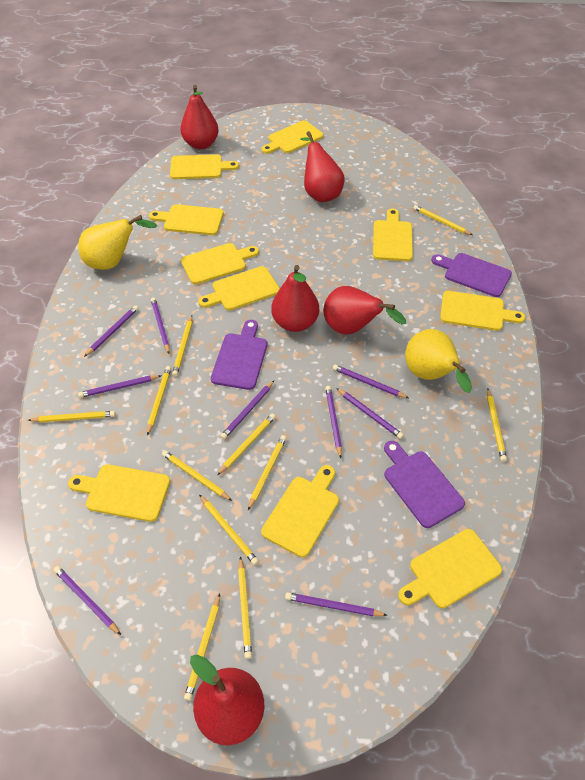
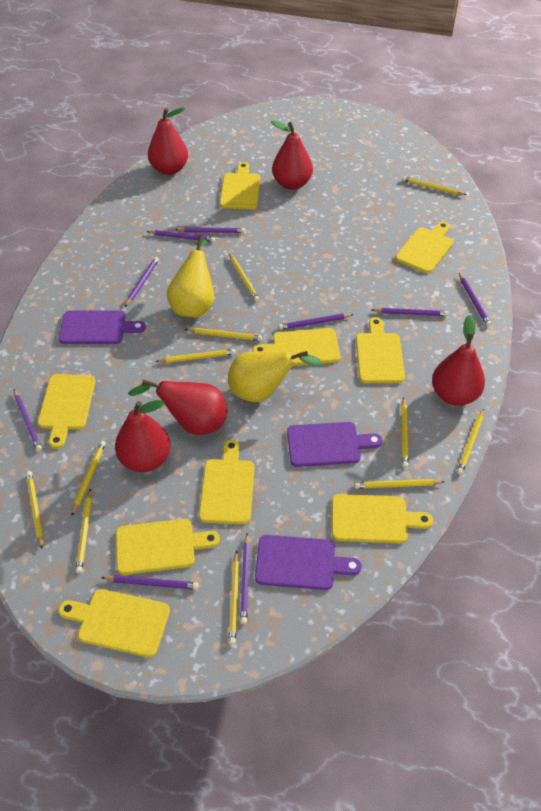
yellow cutting board: 10 -> 9

